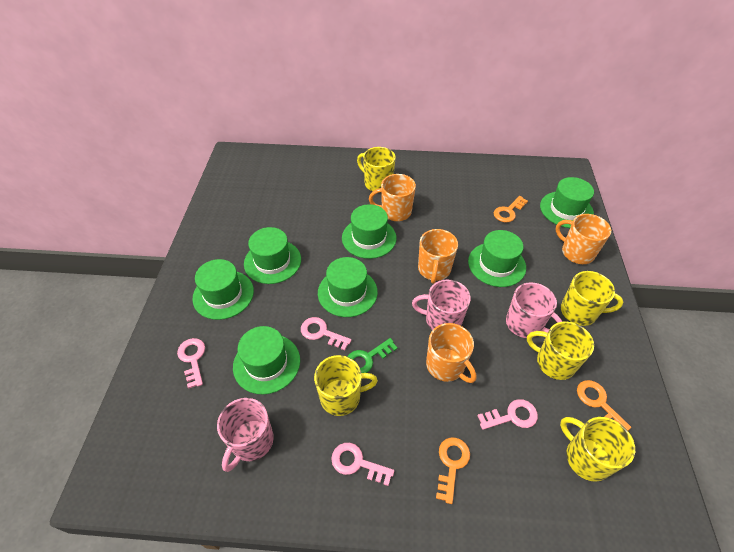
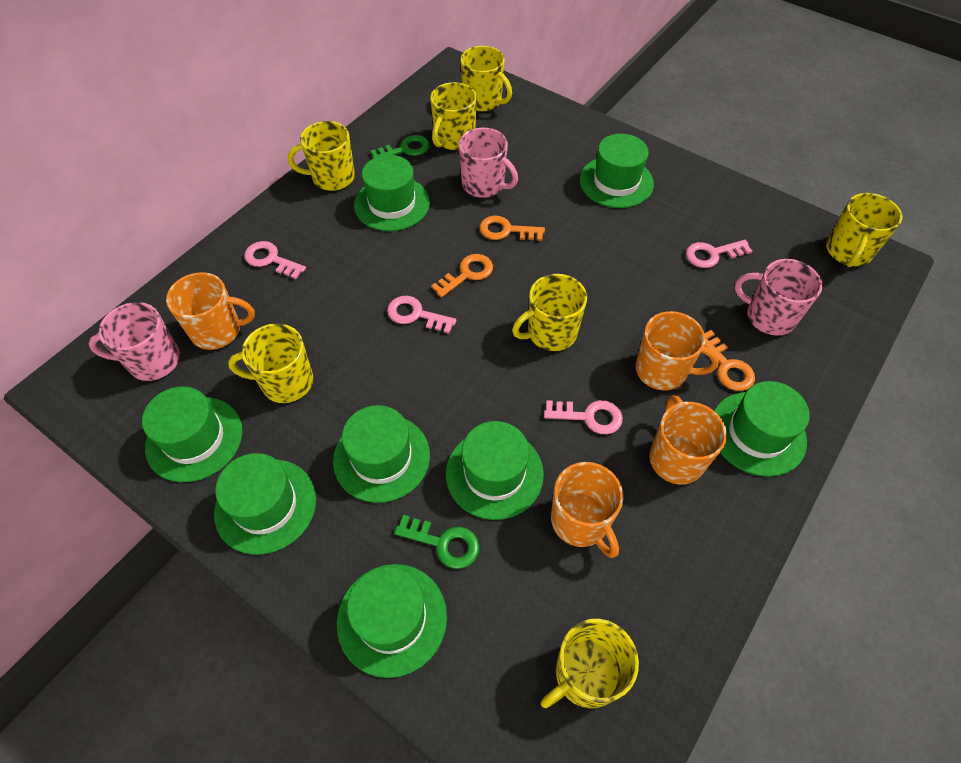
green hat: 7 -> 8
green key: 1 -> 2
yellow mug: 5 -> 7

